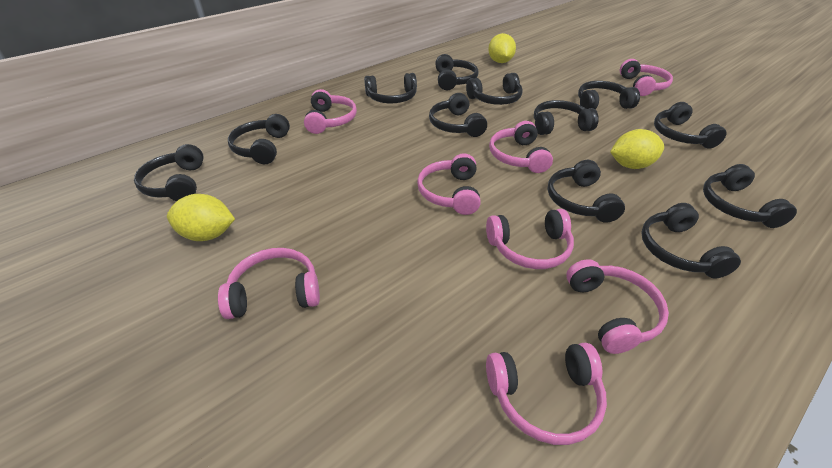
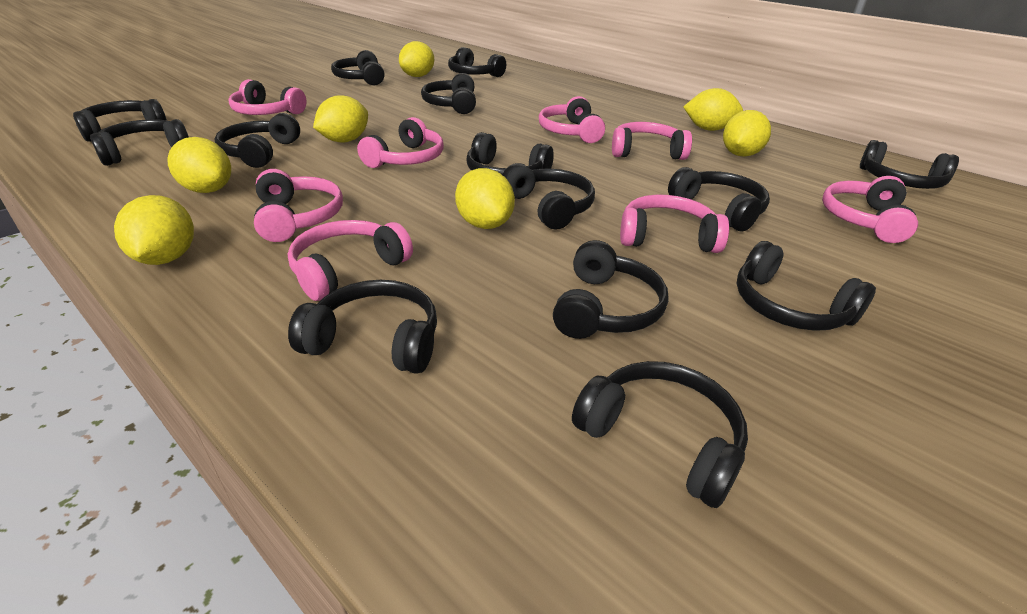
black headphones: 12 -> 14
yellow lemon: 3 -> 7

